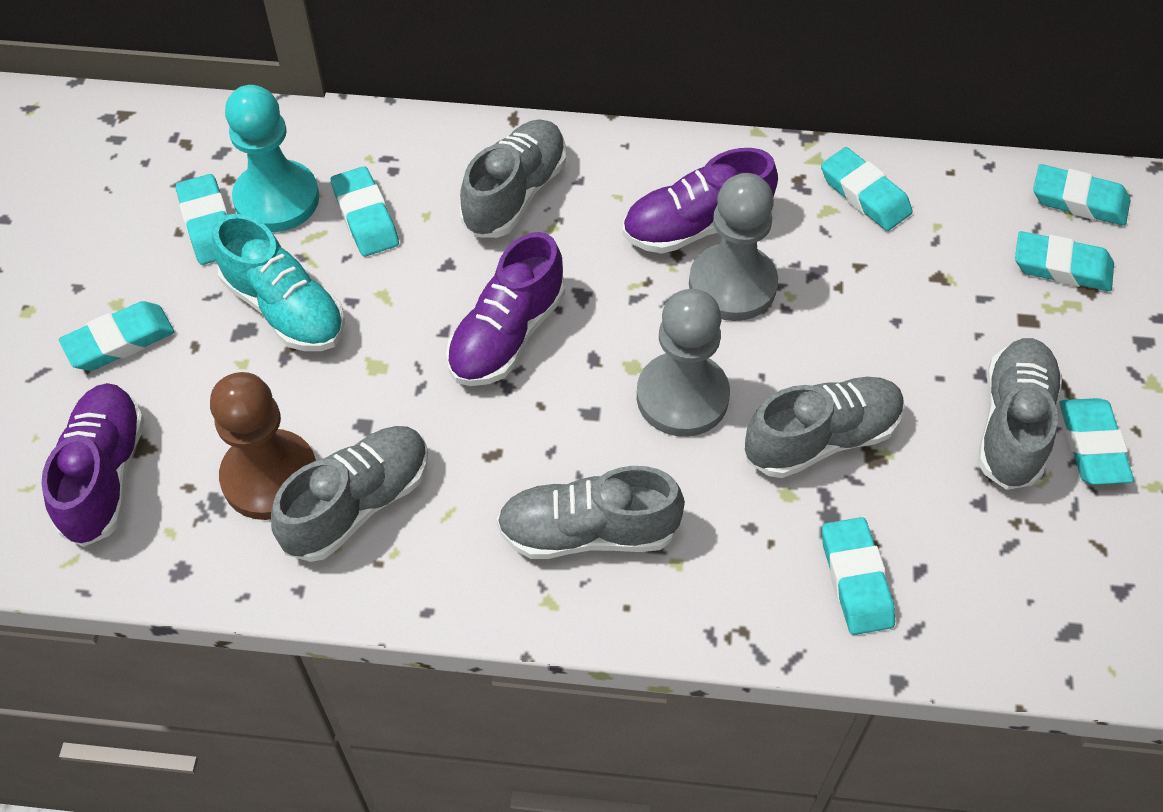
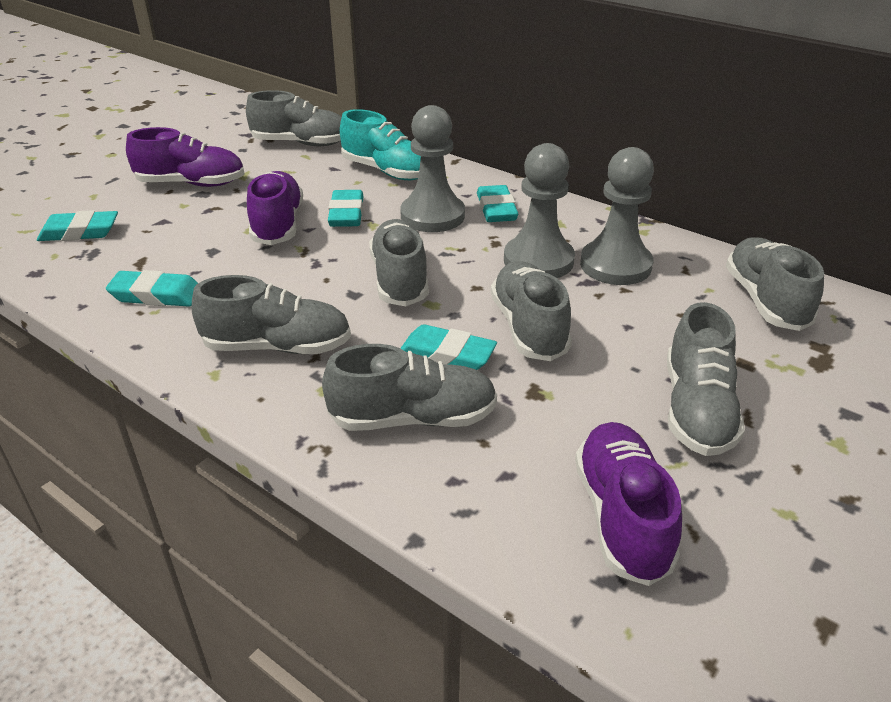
brown pawn: 1 -> 0
grey pawn: 2 -> 3
grey shoe: 5 -> 7
turquoise eraser: 8 -> 5
turquoise pawn: 1 -> 0

